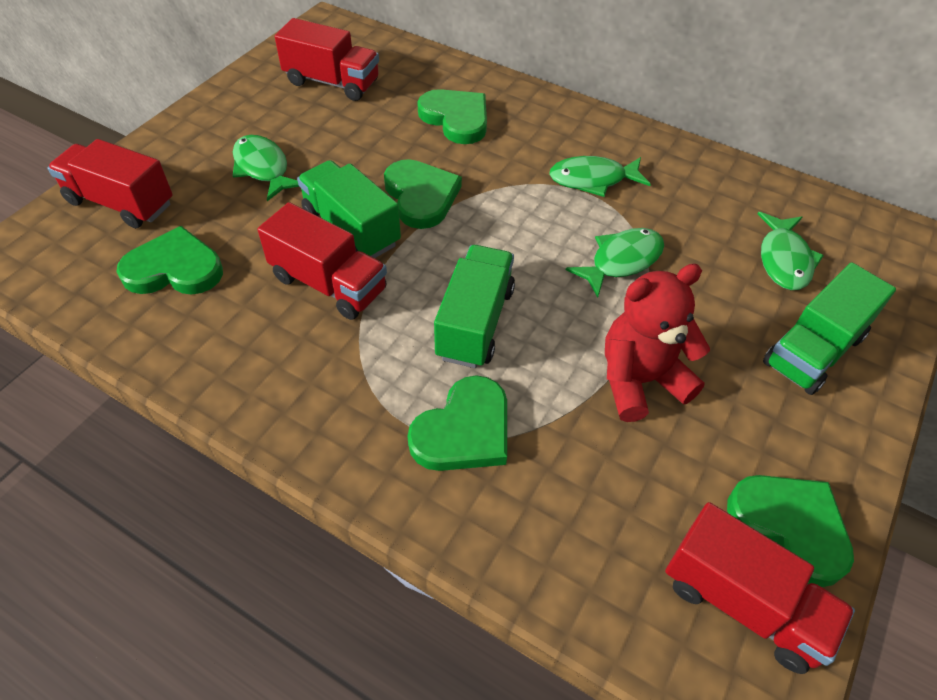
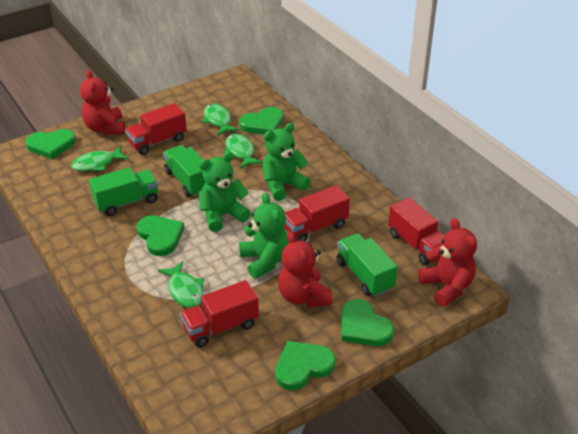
green teddy bear: 0 -> 3
red teddy bear: 1 -> 3

